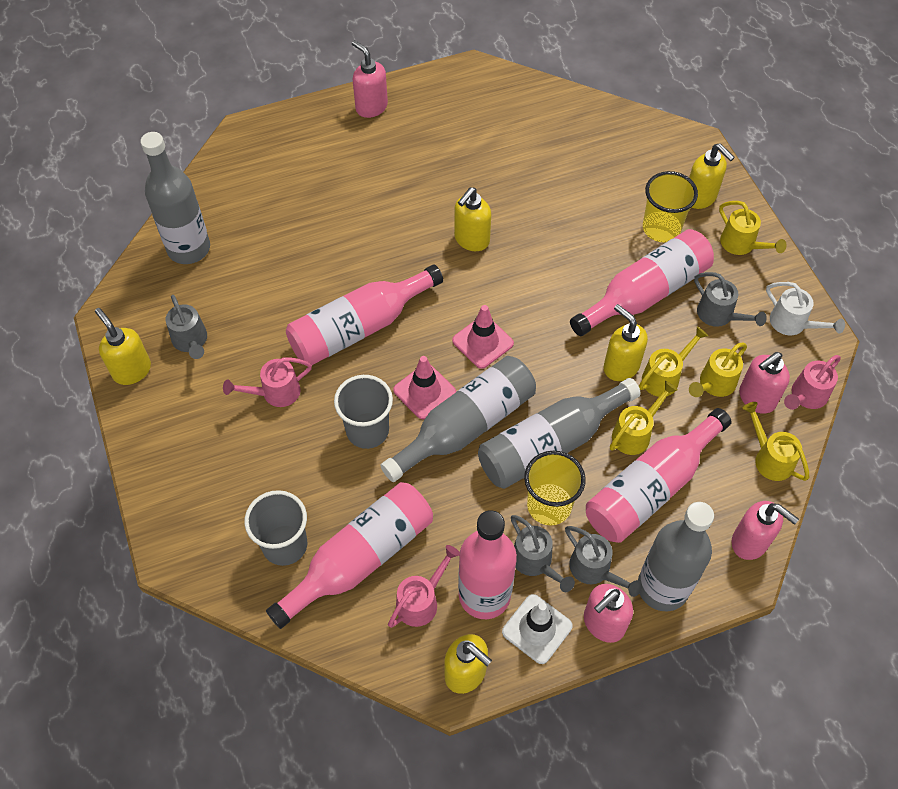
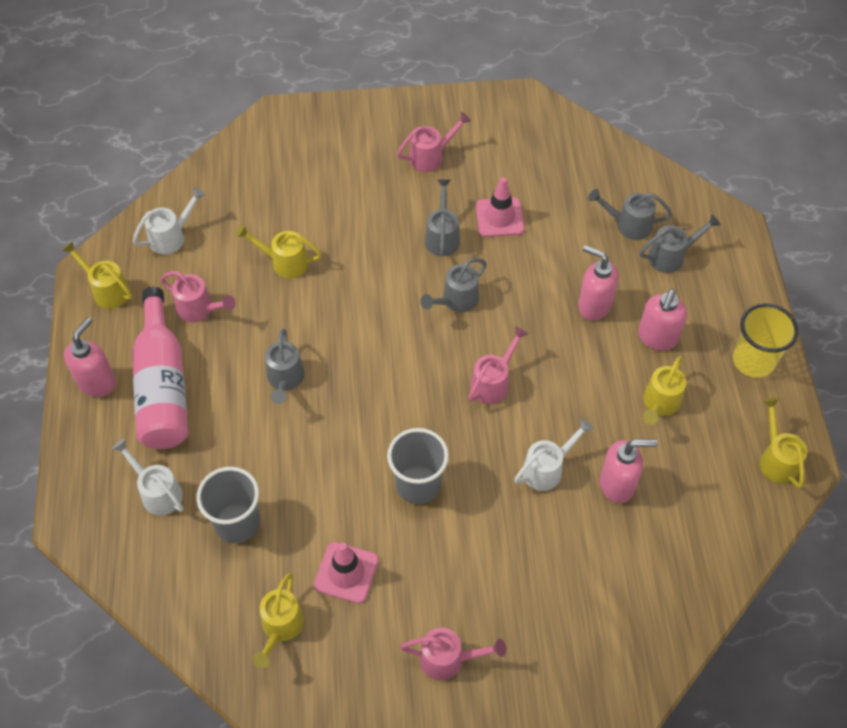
grey bottle: 4 -> 0
grey watering can: 4 -> 5
pink bottle: 5 -> 1
pink watering can: 3 -> 4
white traffic cone: 1 -> 0
white watering can: 1 -> 3
yellow cup: 2 -> 1
yellow soap dispenser: 5 -> 0

